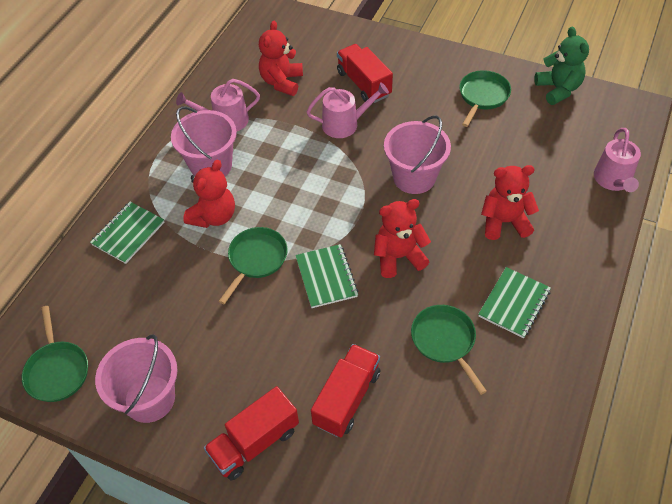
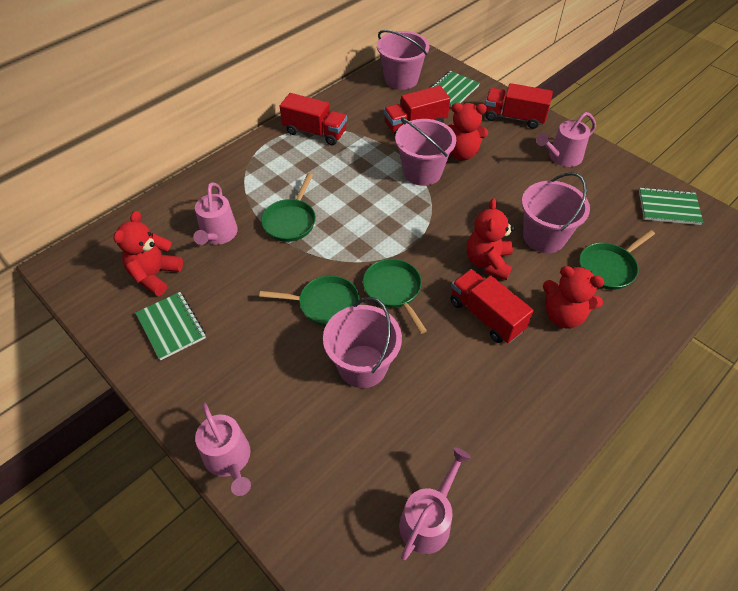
green teddy bear: 1 -> 0
pink bucket: 3 -> 4
pink watering can: 3 -> 4
red truck: 3 -> 4

